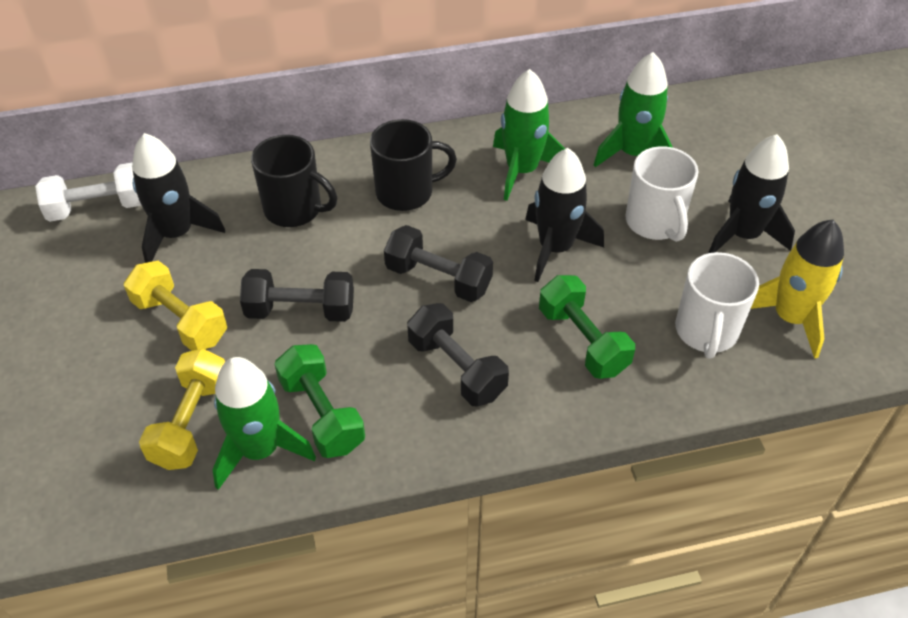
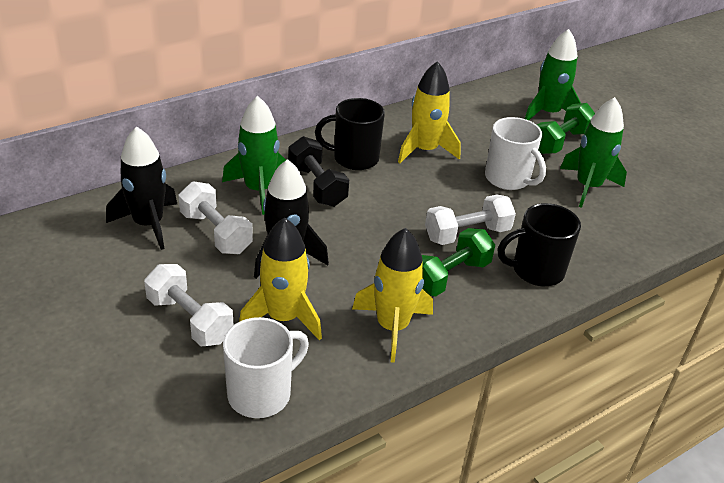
black dumbbell: 3 -> 1
black rocket: 3 -> 2
white dumbbell: 1 -> 3
yellow dumbbell: 2 -> 0
yellow rocket: 1 -> 3

